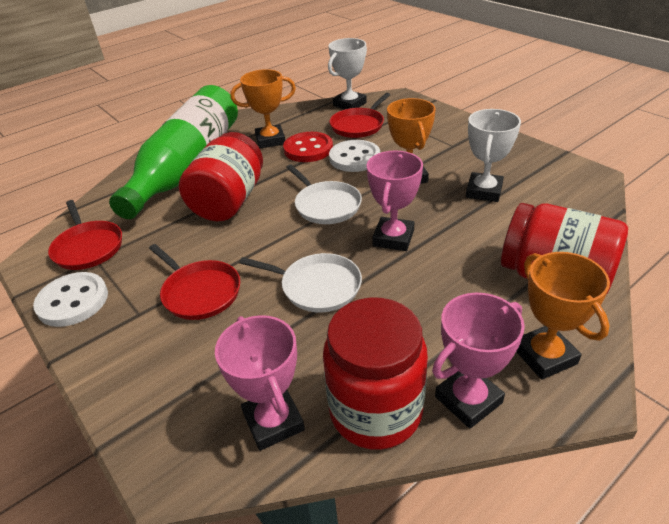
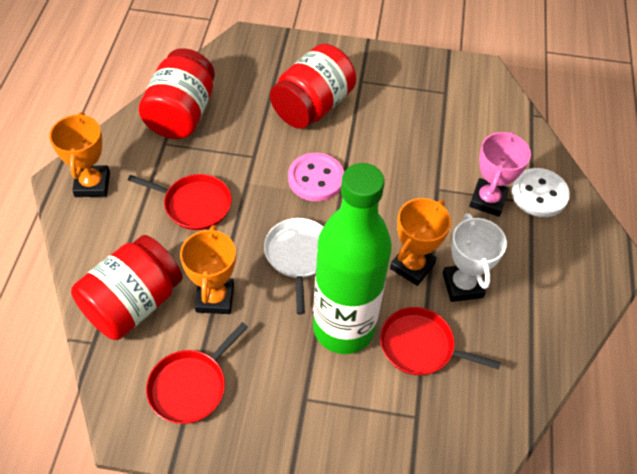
pink button: 0 -> 1
pink trophy: 3 -> 1
red button: 1 -> 0
white button: 2 -> 1
white pan: 2 -> 1
white trophy: 2 -> 1

